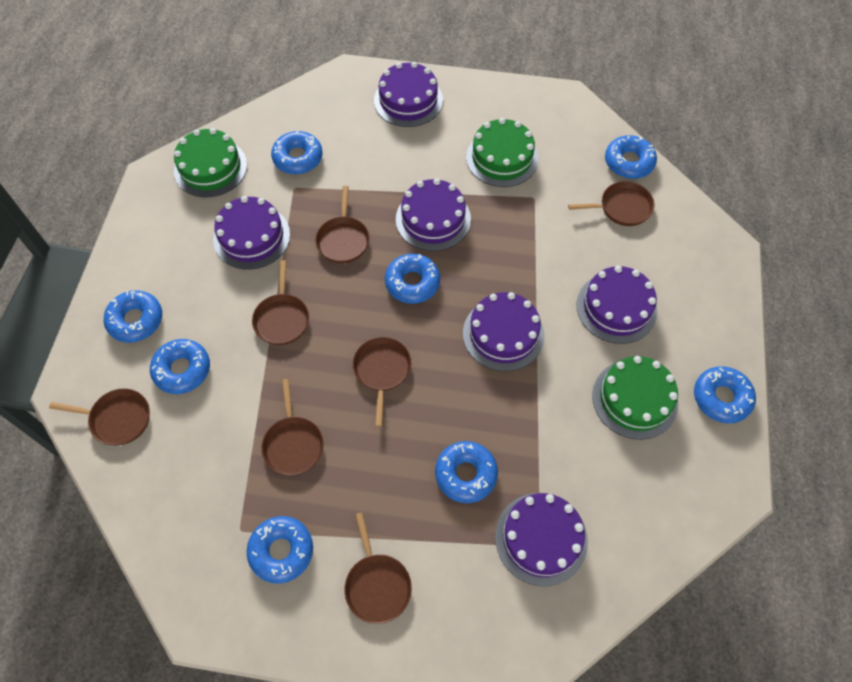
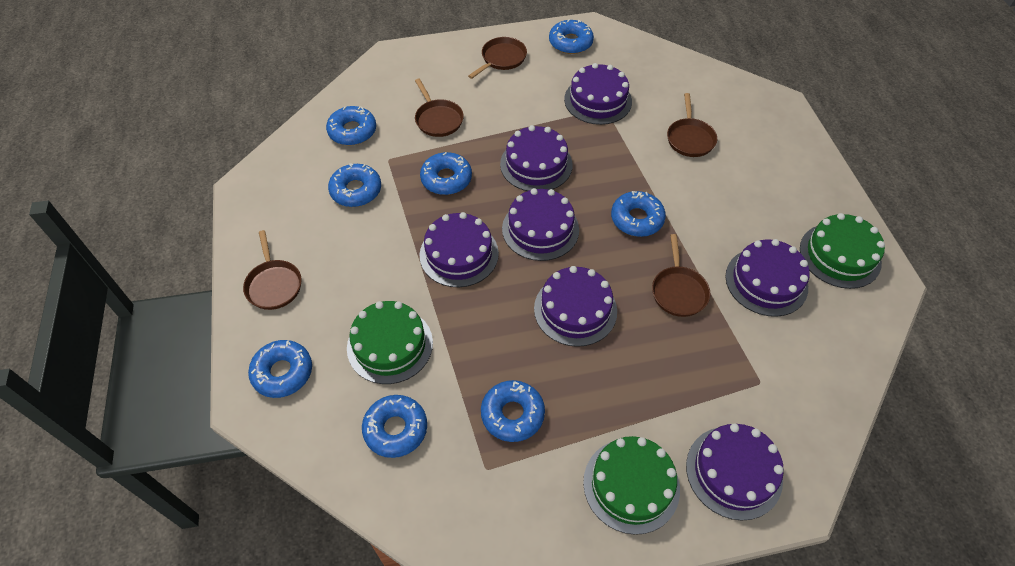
brown pan: 7 -> 5
purple cake: 6 -> 7

